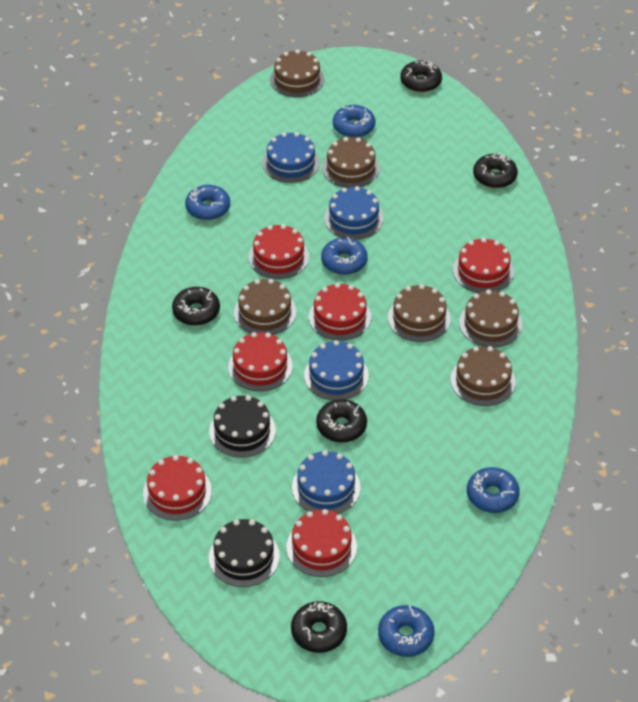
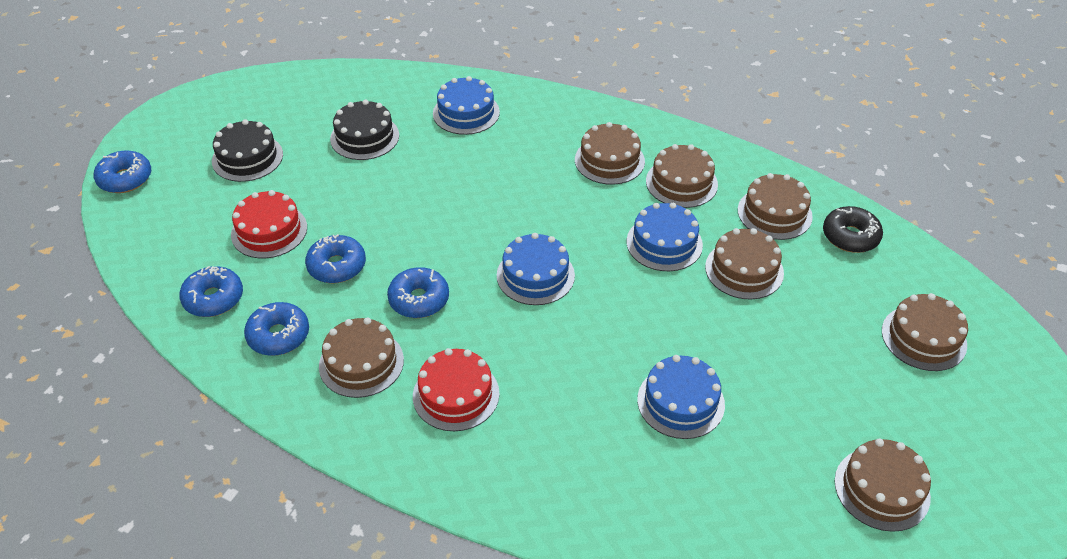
black donut: 5 -> 1
brown cake: 6 -> 7
red cake: 6 -> 2

